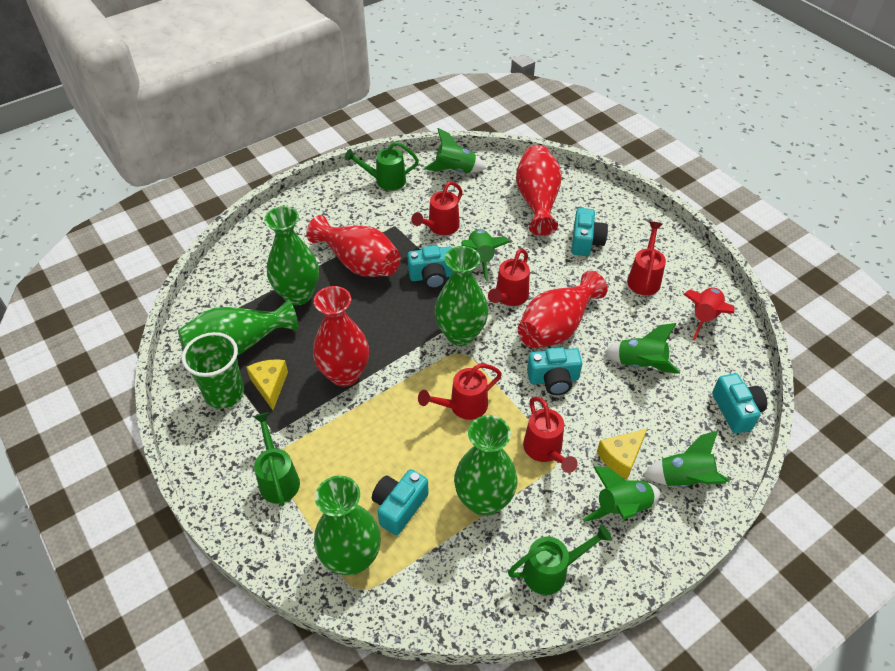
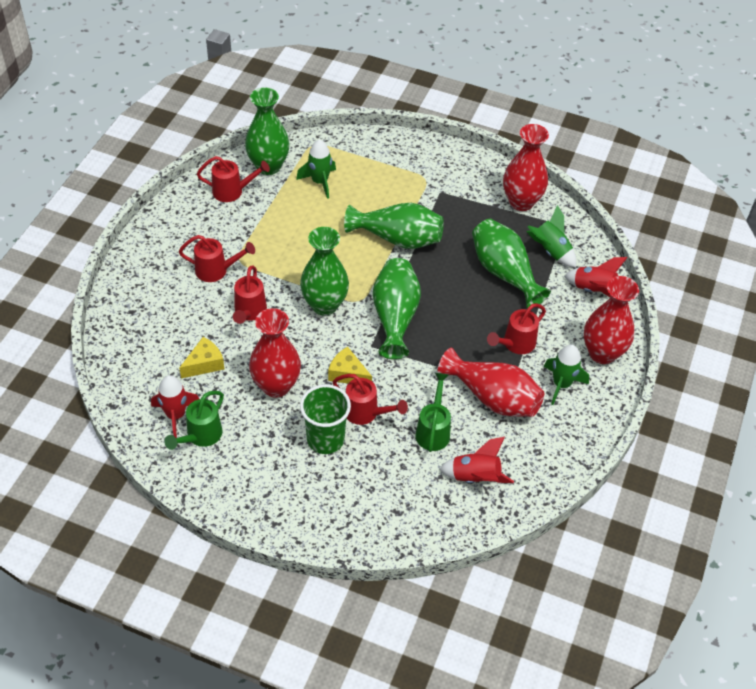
green rocket: 5 -> 3
green watering can: 3 -> 2
red rocket: 1 -> 3
turquoise camera: 5 -> 0

